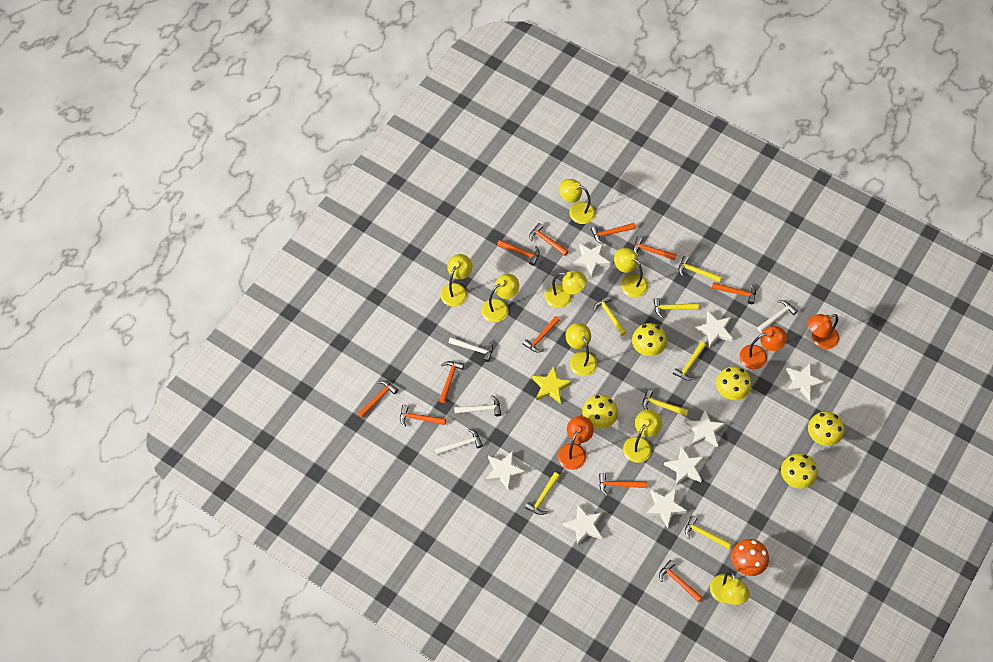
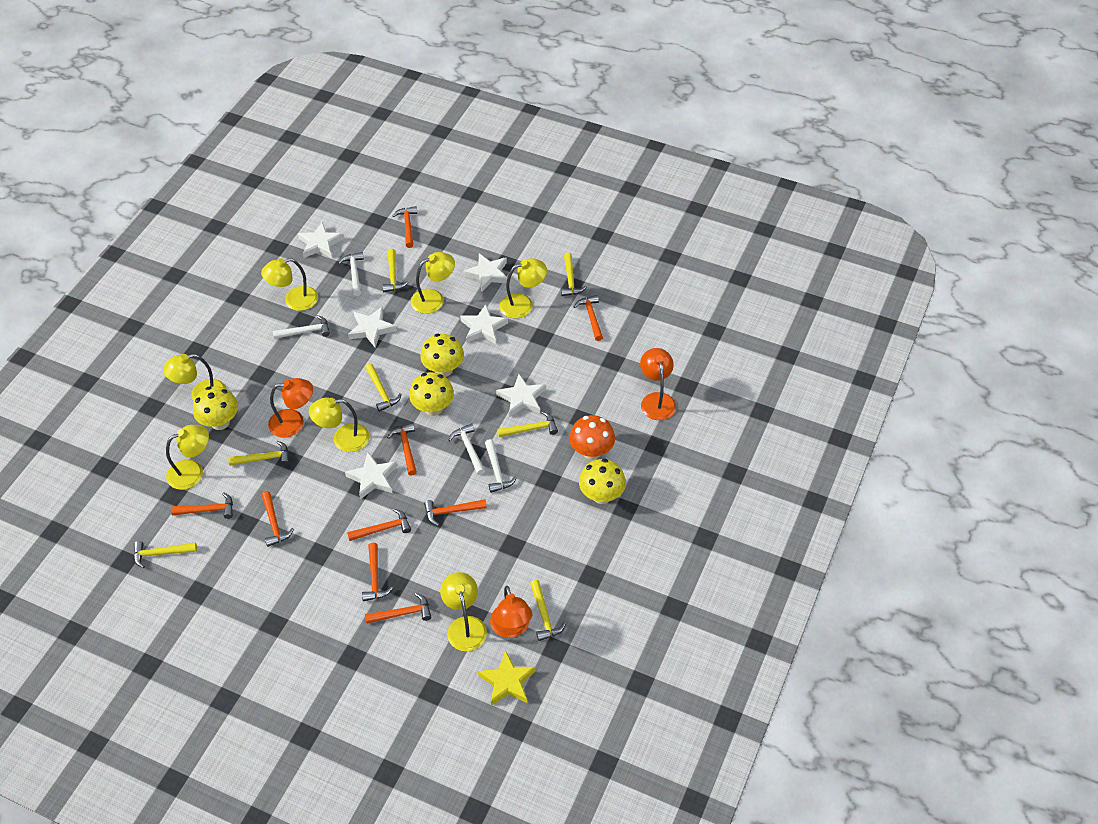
orange hammer: 11 -> 9
white star: 8 -> 6
yellow lamp: 8 -> 7
yellow mushroom: 5 -> 4

